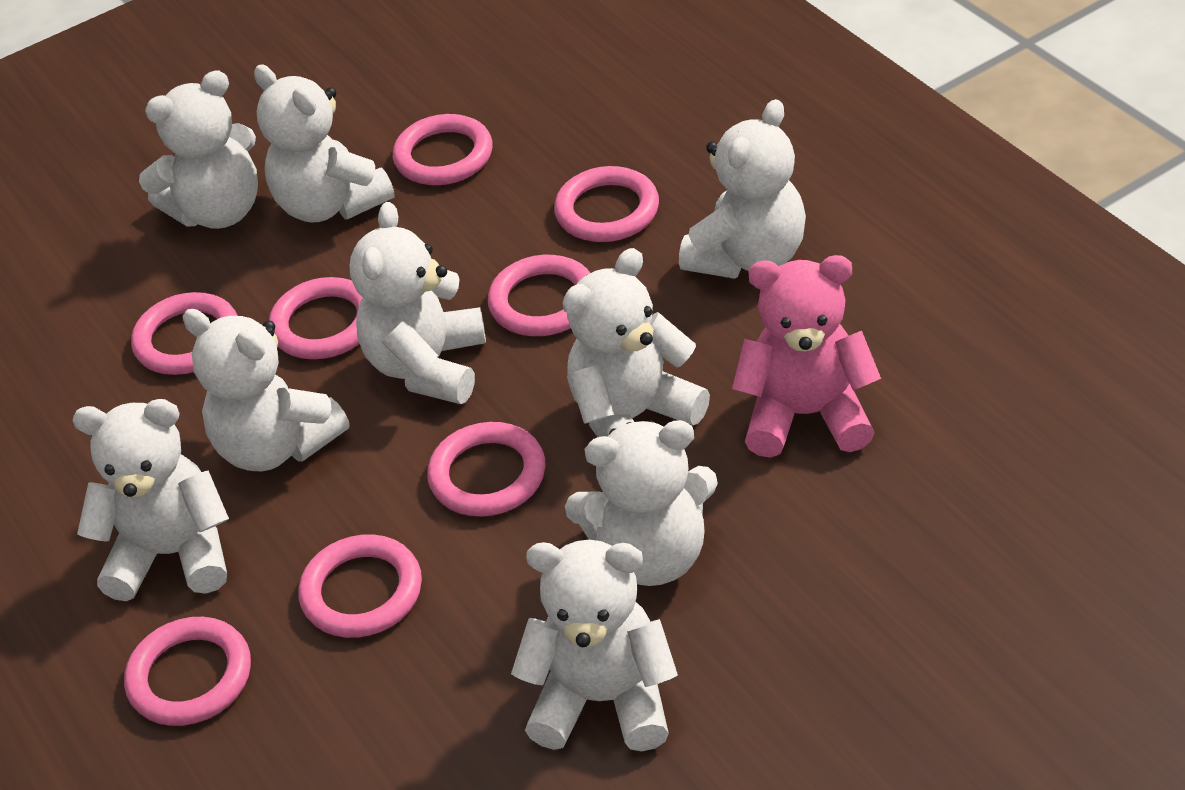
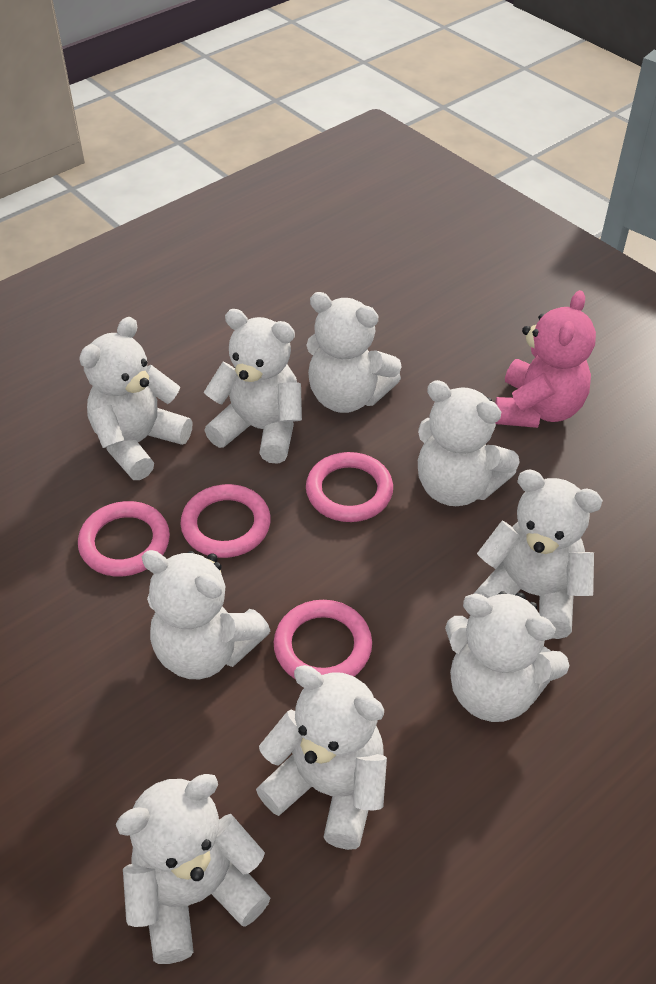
pink ring: 8 -> 4

